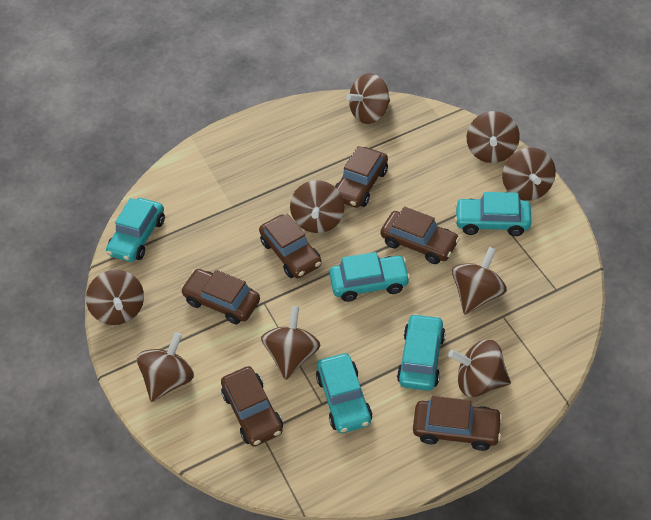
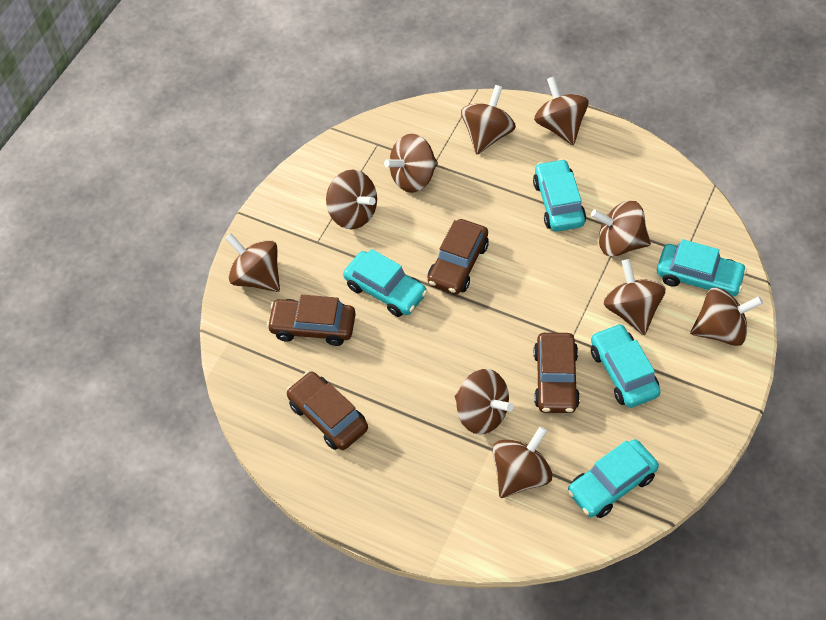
brown car: 6 -> 4
brown spinning top: 9 -> 10

